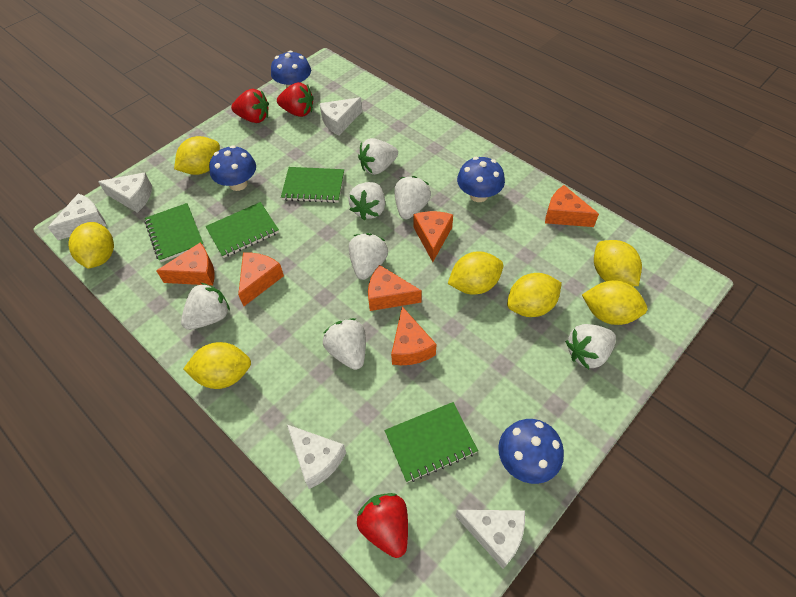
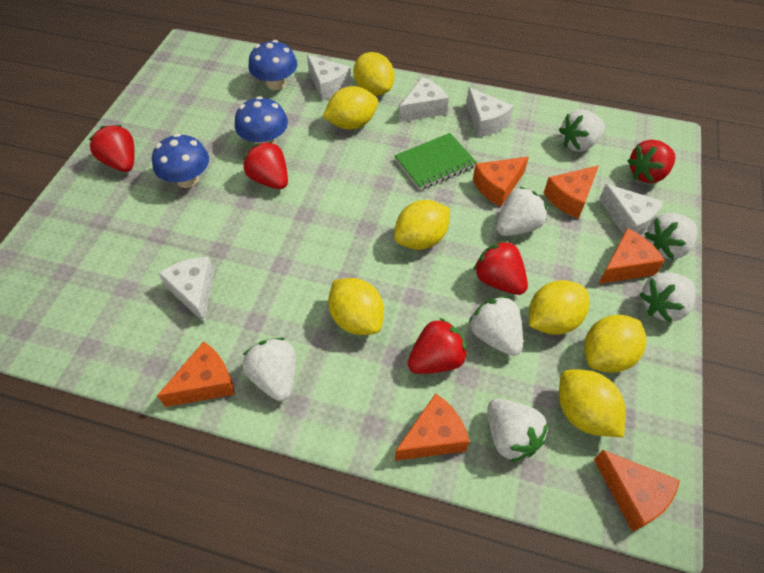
blue mushroom: 4 -> 3
green notebook: 4 -> 1
red strawberry: 3 -> 5

